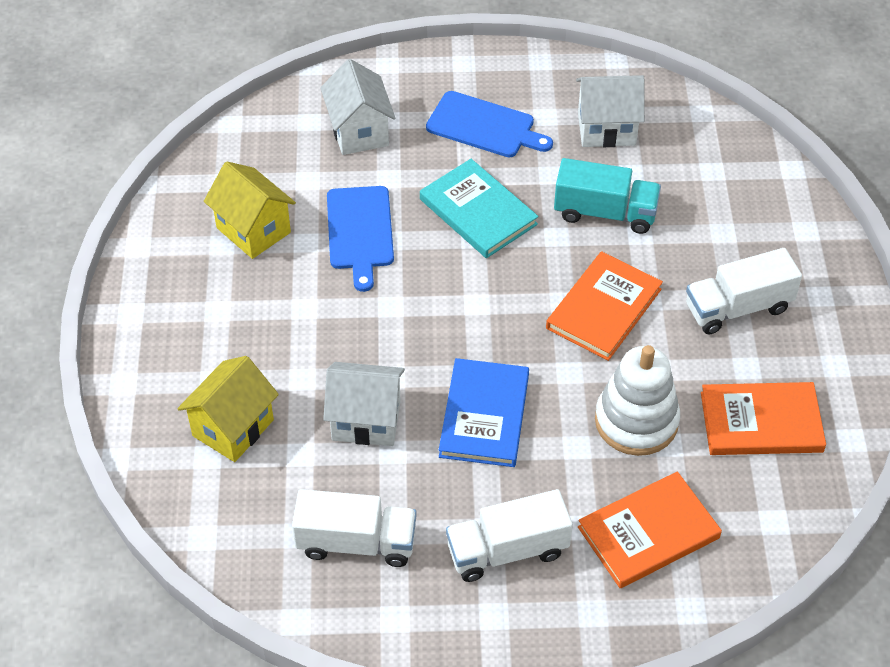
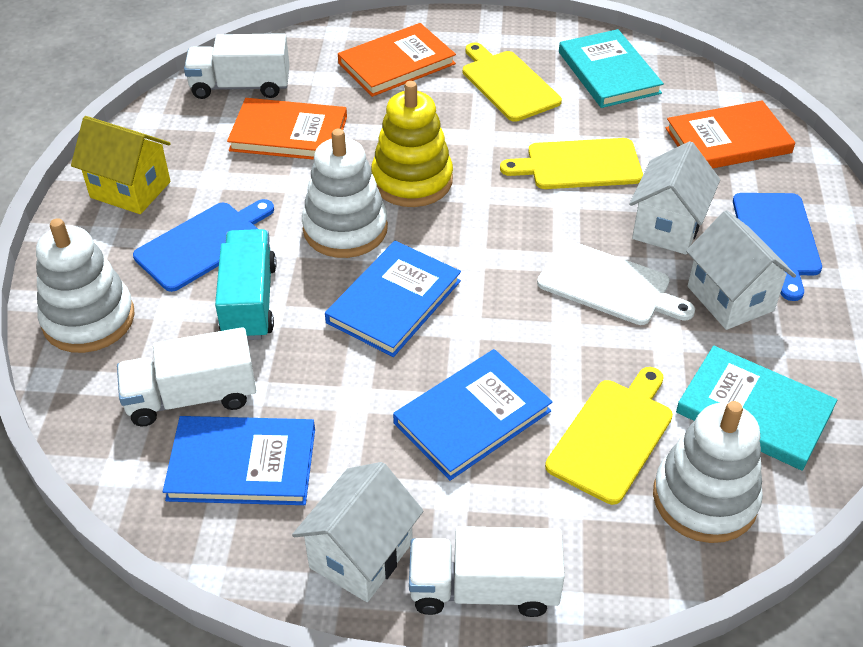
blue book: 1 -> 3
turquoise book: 1 -> 2
white cutting board: 0 -> 1
white stacking toy: 1 -> 3
yellow cutting board: 0 -> 3
yellow house: 2 -> 1
yellow stacking toy: 0 -> 1

